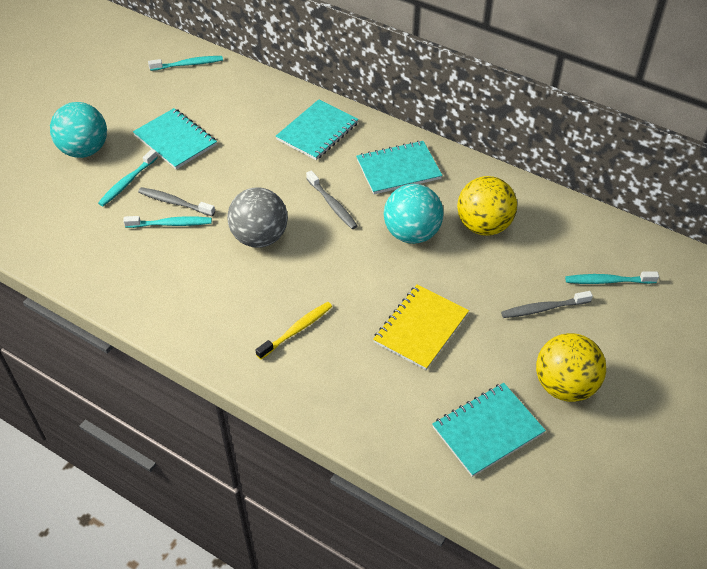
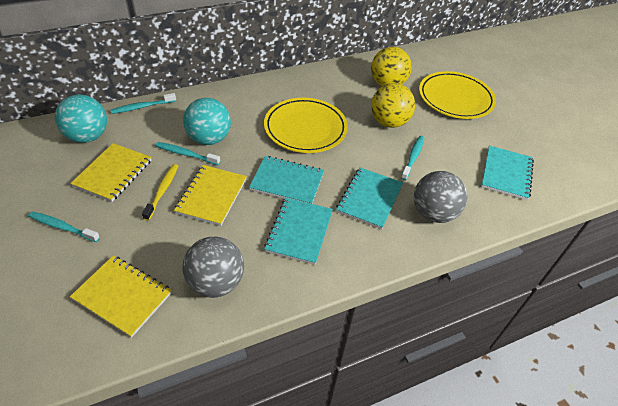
grey ball: 1 -> 2
grey toothbrush: 3 -> 0
yellow notebook: 1 -> 3
yellow plate: 0 -> 2

